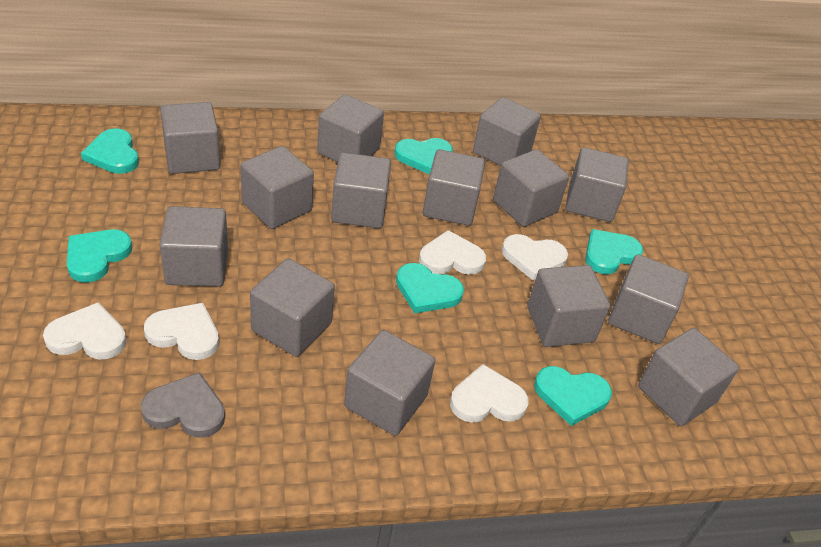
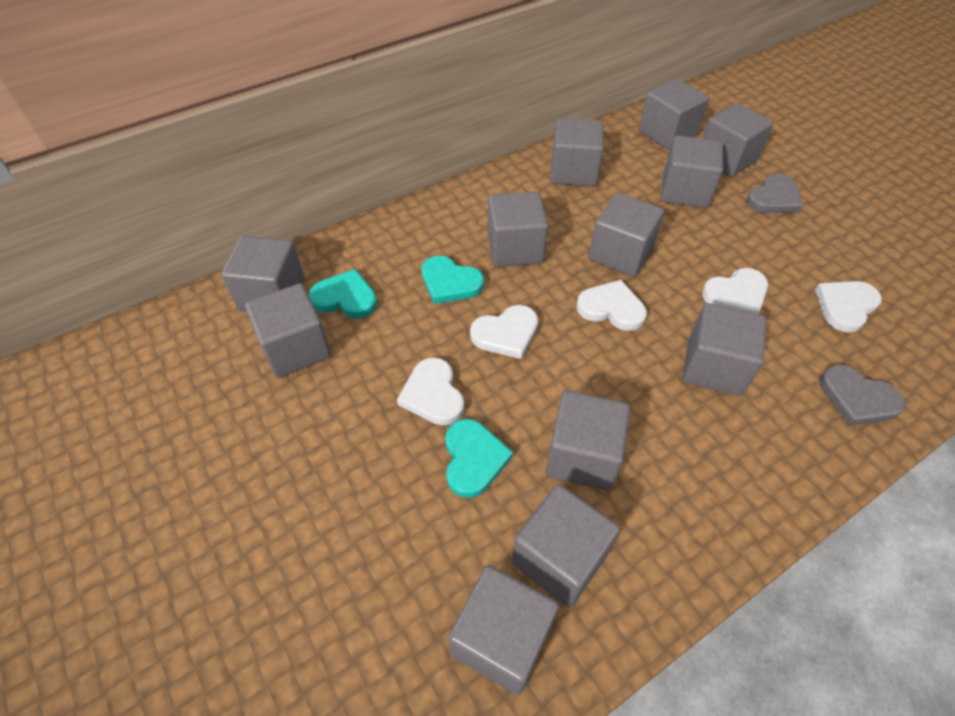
grey cube: 14 -> 12
grey heart: 1 -> 2
turquoise heart: 6 -> 3

